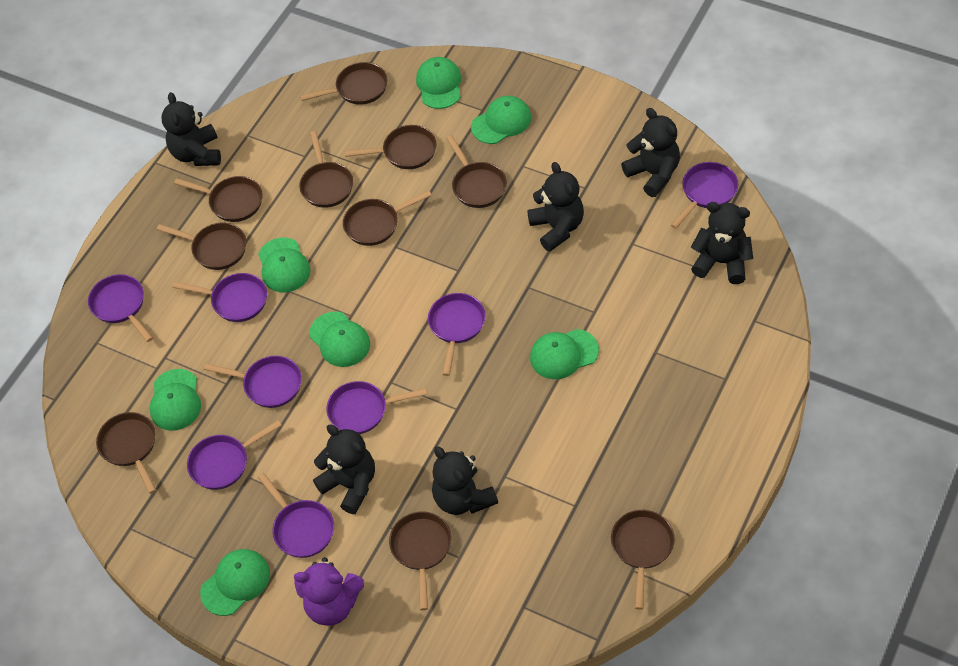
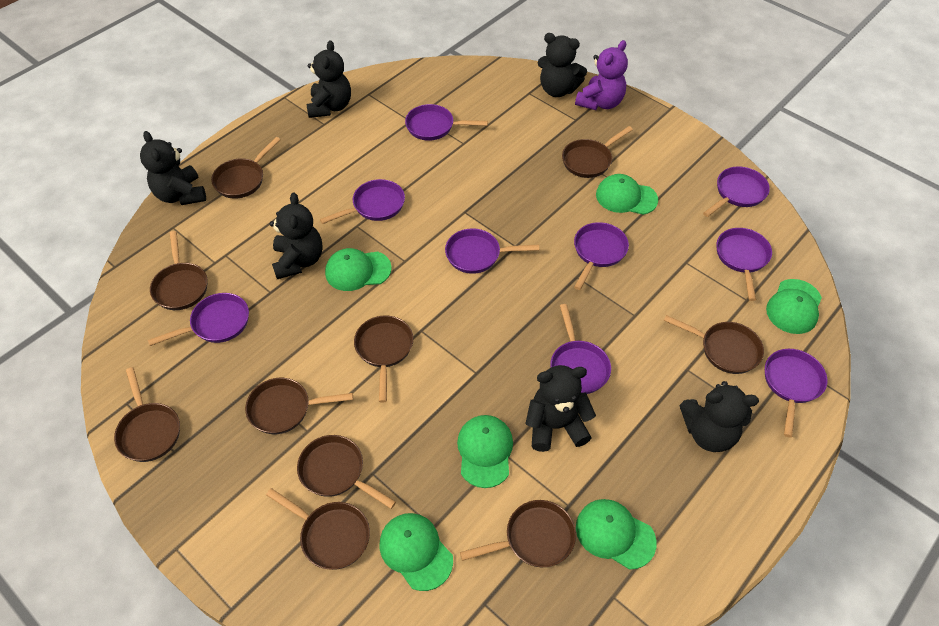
green cap: 7 -> 6
purple pan: 8 -> 9

